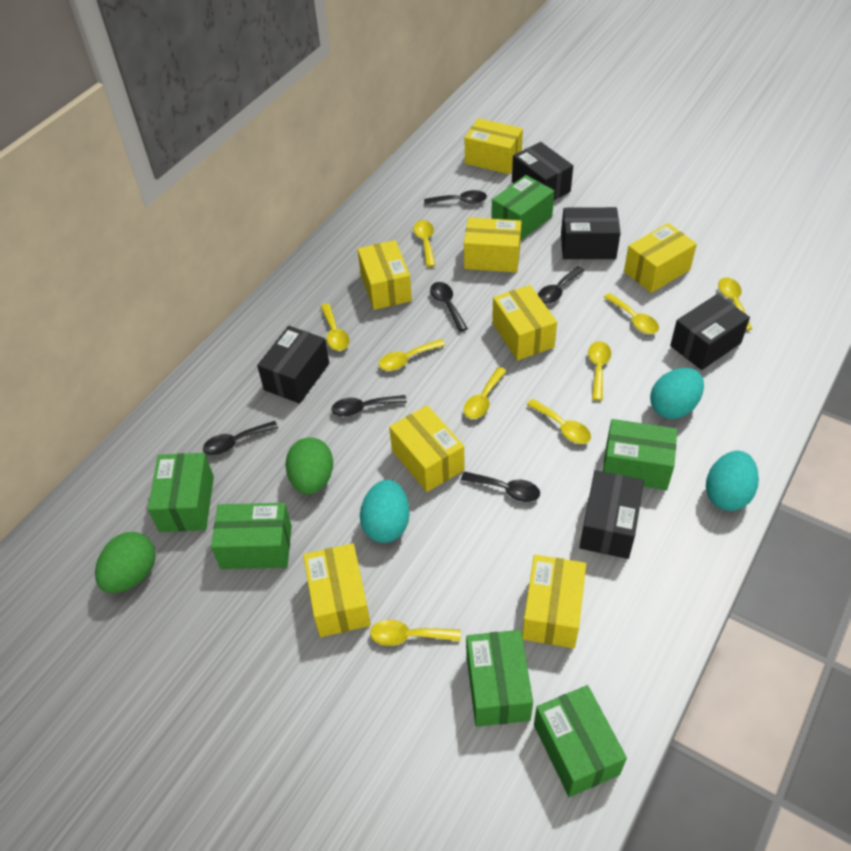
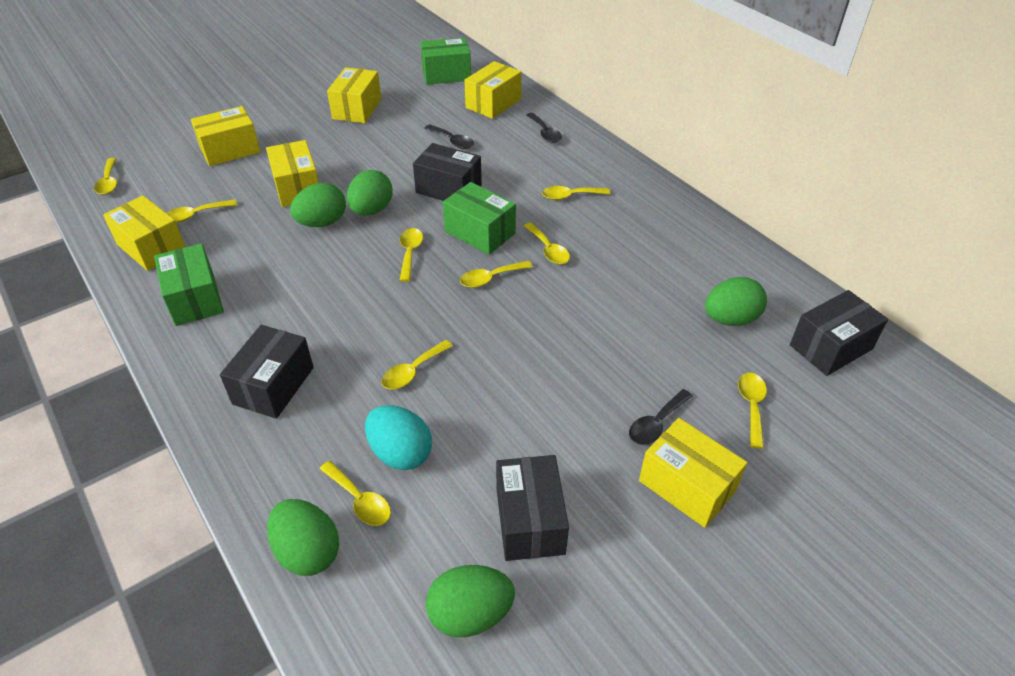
black box: 5 -> 4
black spoon: 6 -> 3
green box: 6 -> 3
green egg: 2 -> 5
turquoise egg: 3 -> 1
yellow box: 8 -> 6

